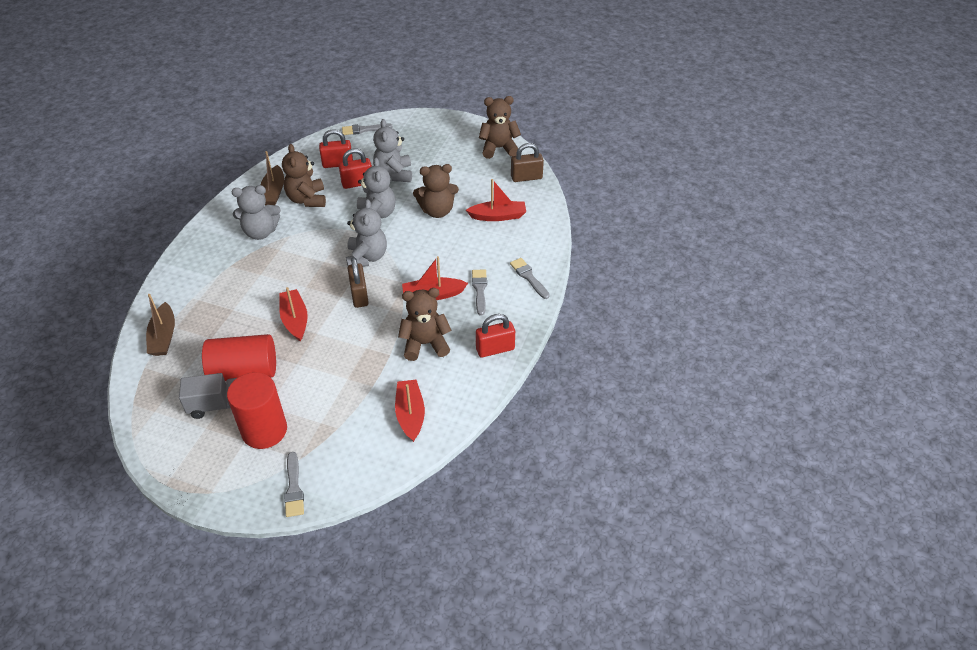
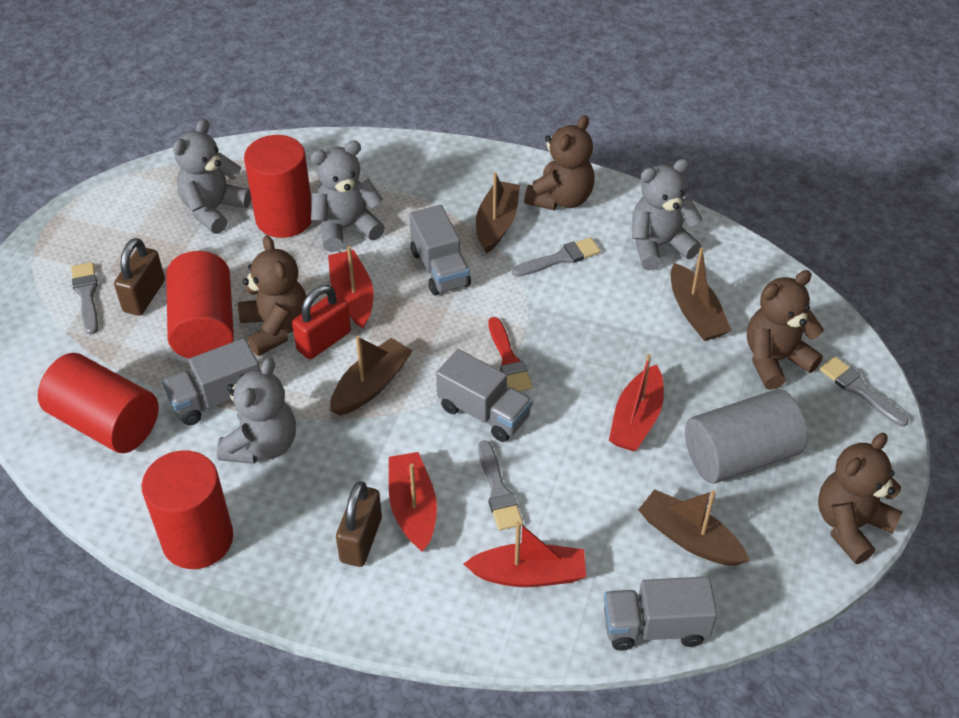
brown boat: 2 -> 4
grey cylinder: 0 -> 1
grey truck: 1 -> 4
red brush: 0 -> 1
red cylinder: 2 -> 4
red padlock: 3 -> 1

